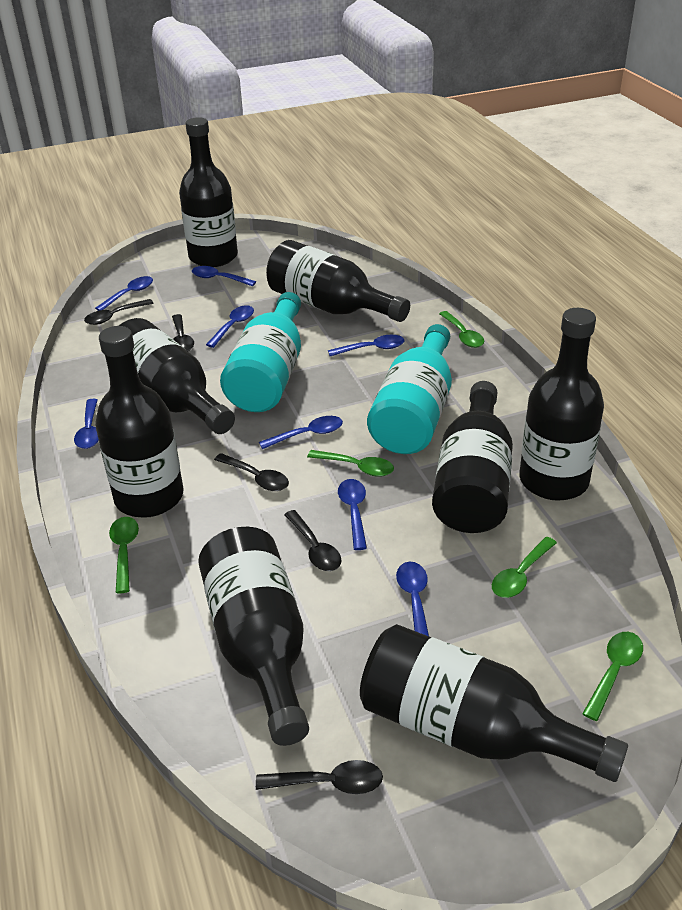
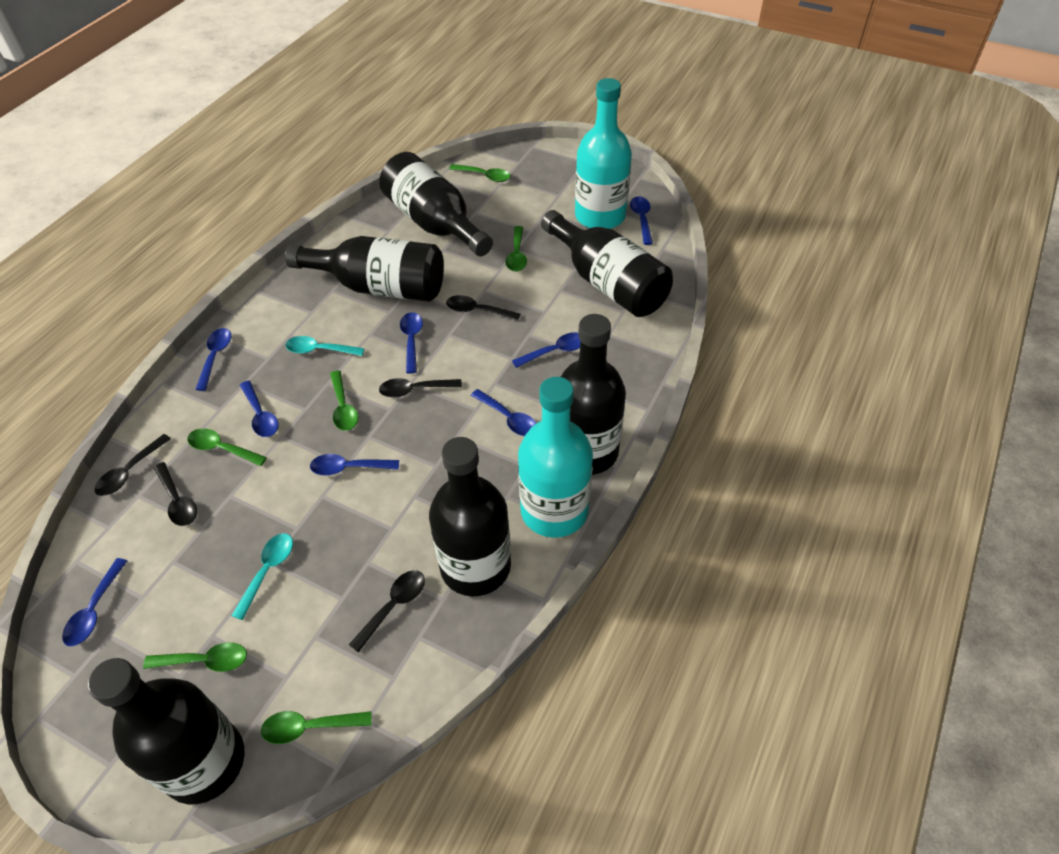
black bottle: 8 -> 6
green spoon: 5 -> 6
turquoise spoon: 0 -> 2

